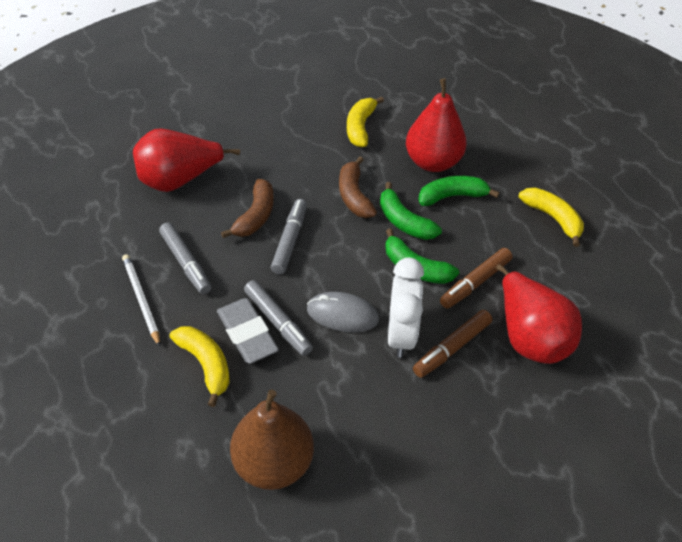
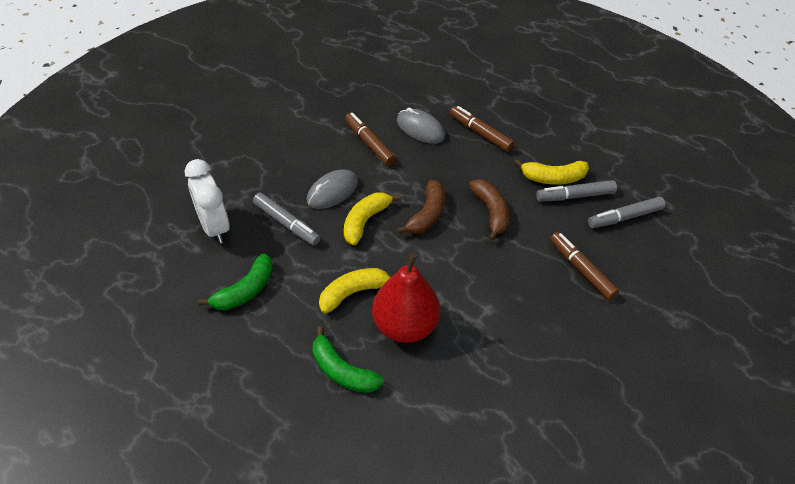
brown marker: 2 -> 3
brown pear: 1 -> 0
green banana: 3 -> 2
grey eraser: 1 -> 0
grey mouse: 1 -> 2
red pear: 3 -> 1
white pencil: 1 -> 0

